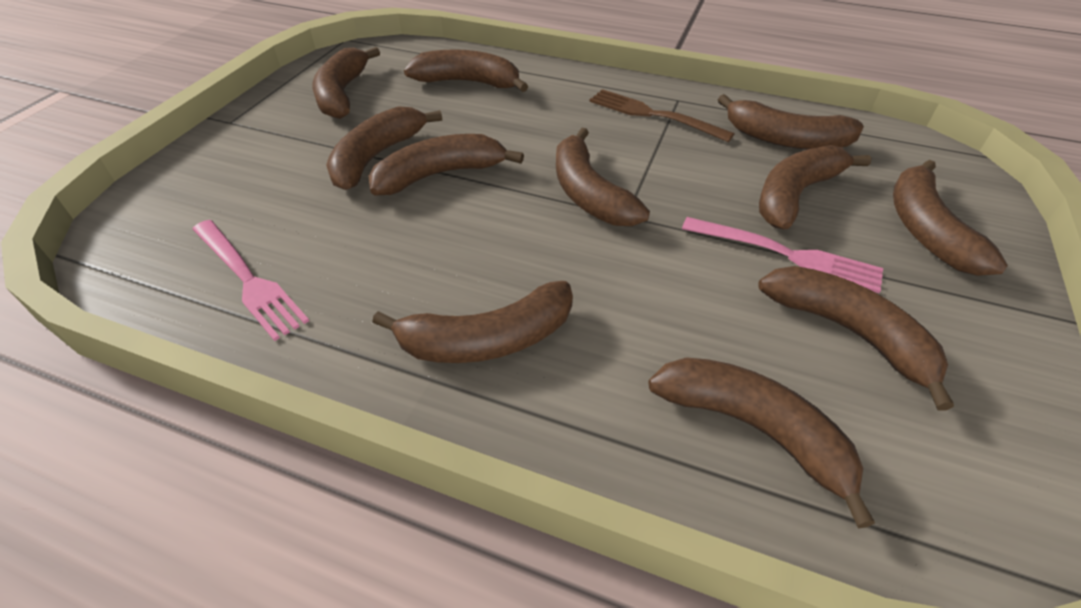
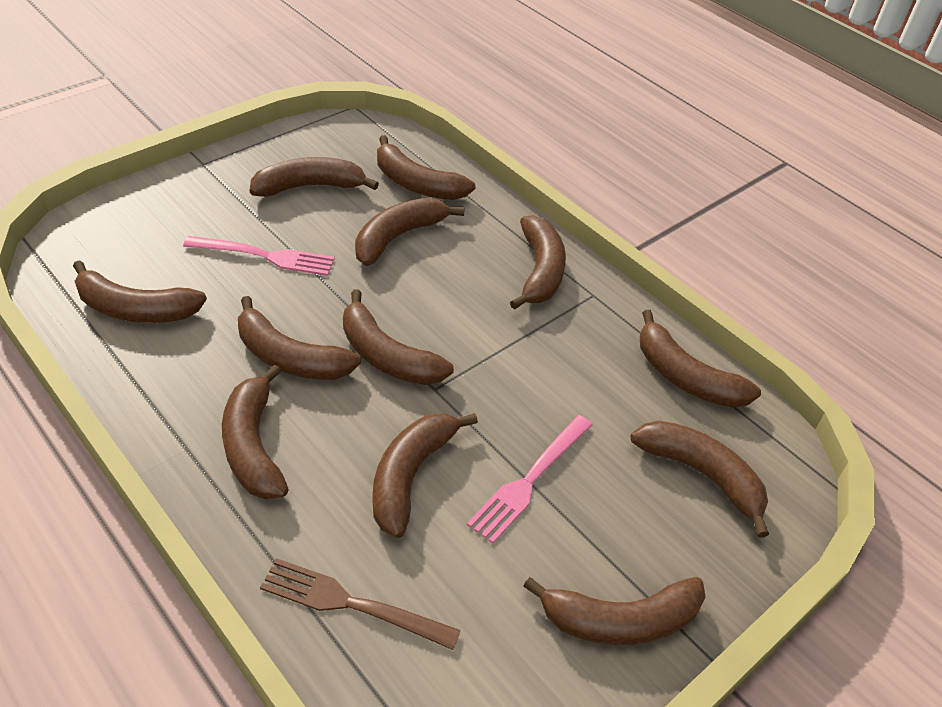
brown banana: 11 -> 12

